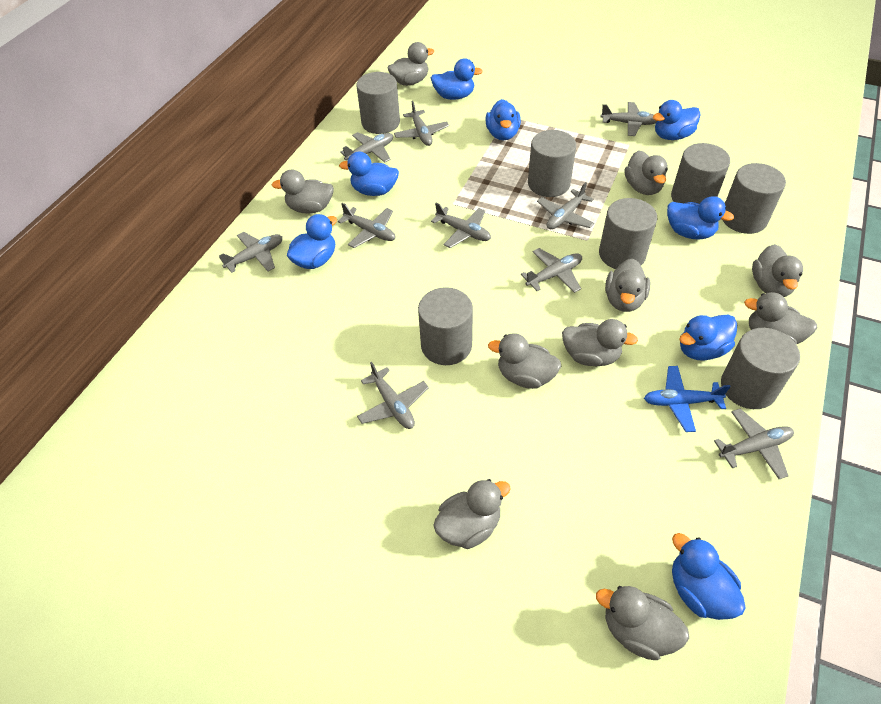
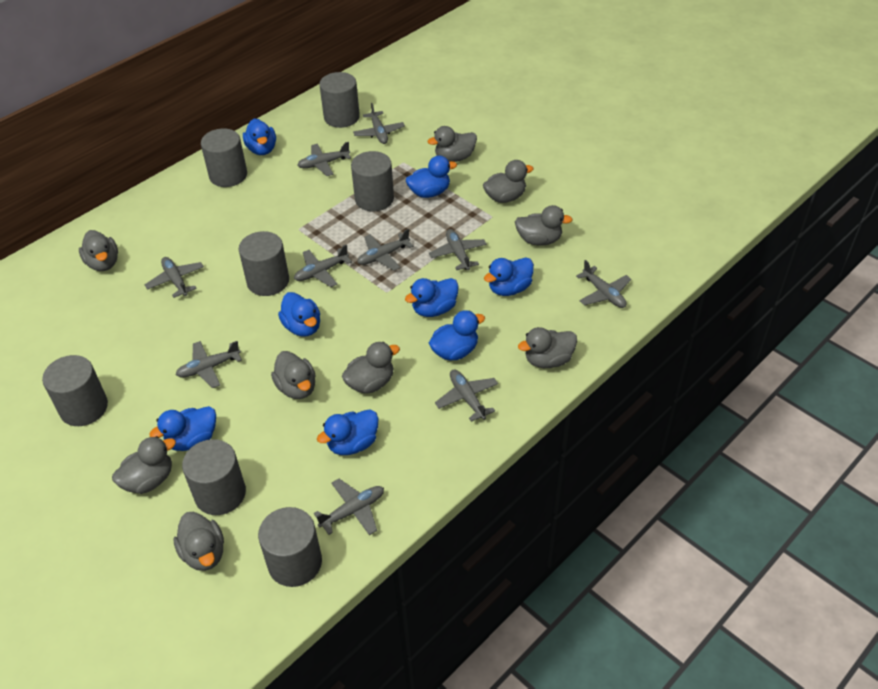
blue plane: 1 -> 0
grey duck: 10 -> 9

